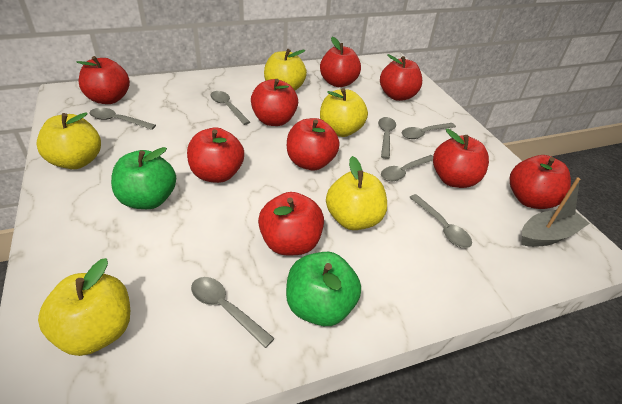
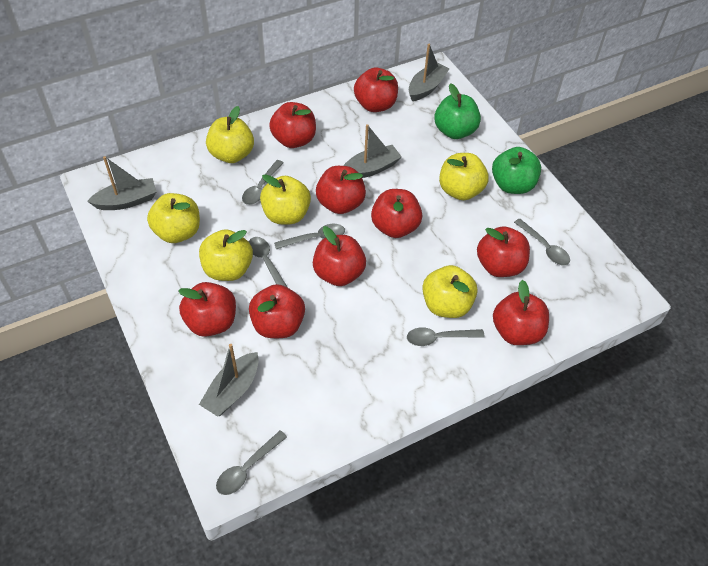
grey boat: 1 -> 4
grey spoon: 7 -> 6
yellow apple: 5 -> 6

